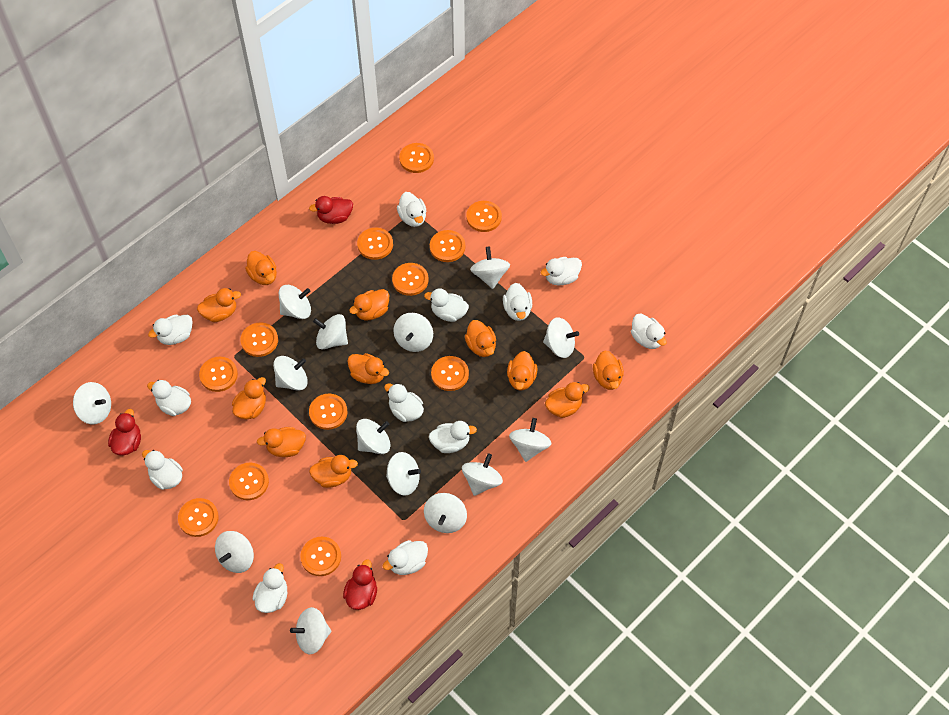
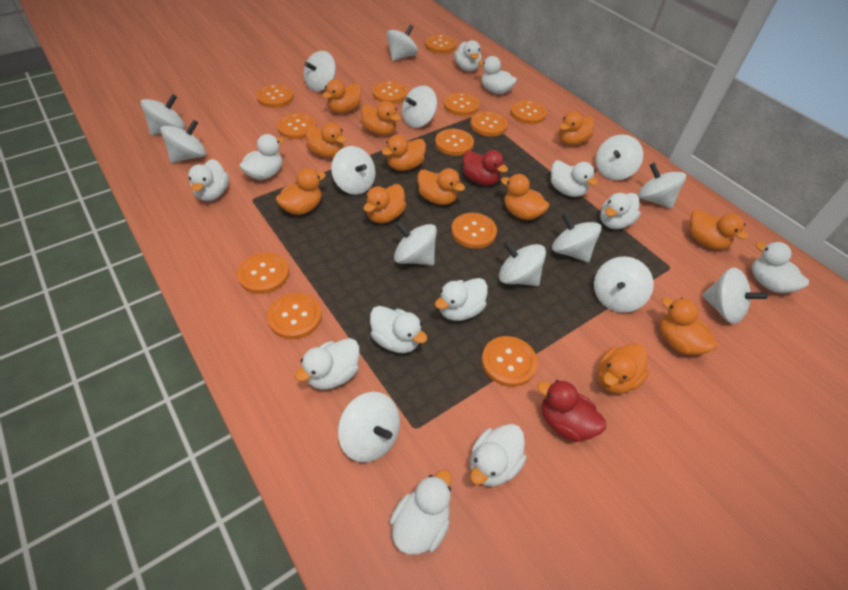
orange duck: 11 -> 12
red duck: 3 -> 2

